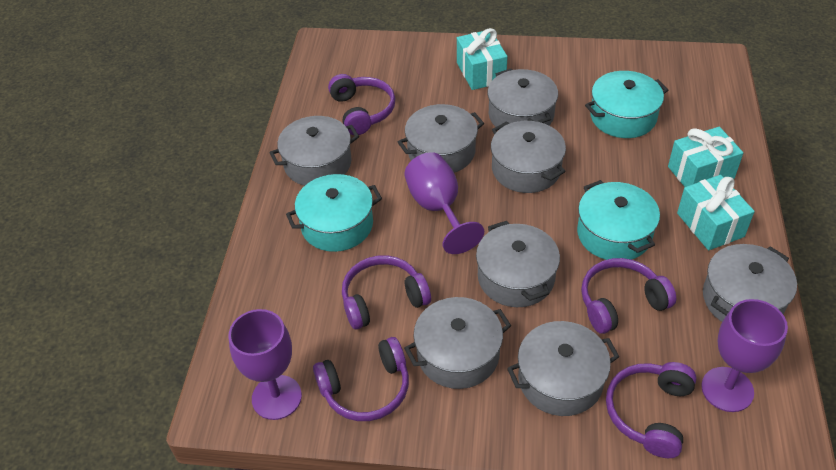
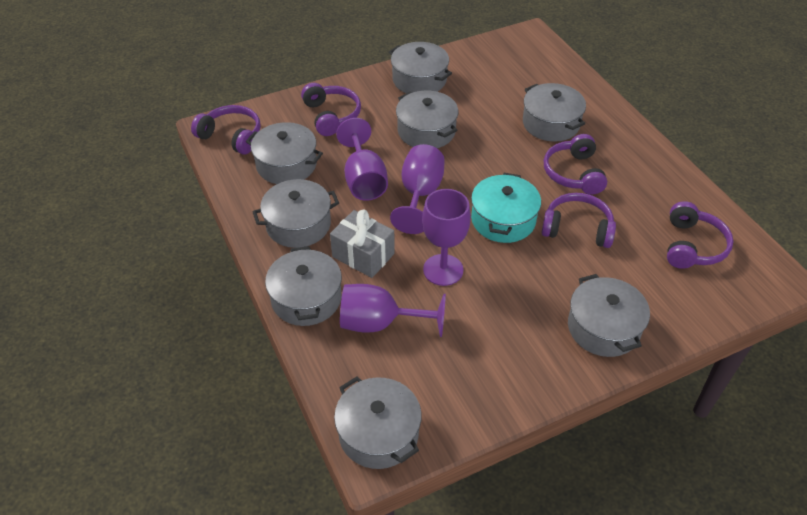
grey gift: 0 -> 1
purple goblet: 3 -> 4
turquoise gift: 3 -> 0
turquoise pot: 3 -> 1

